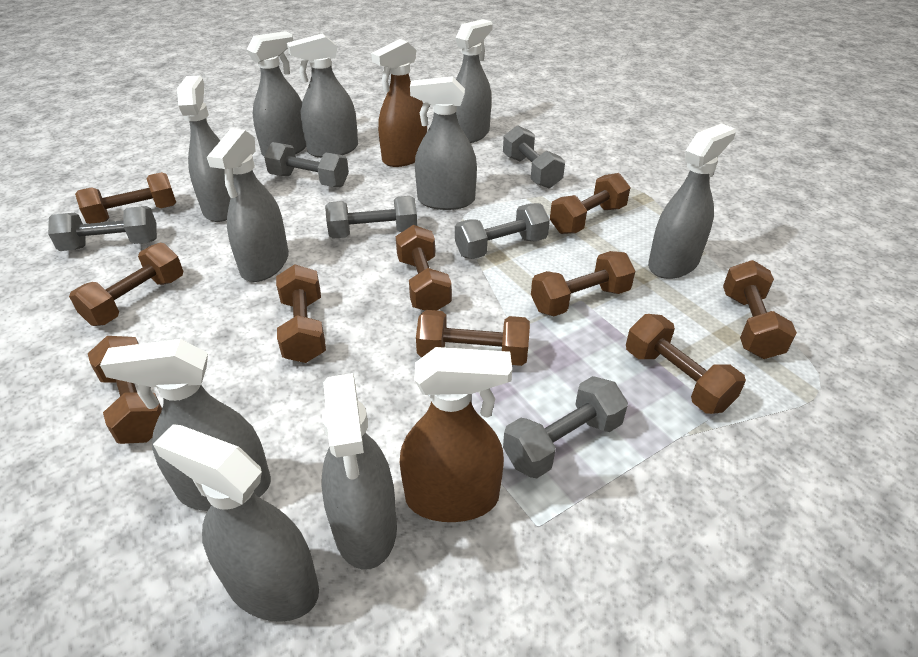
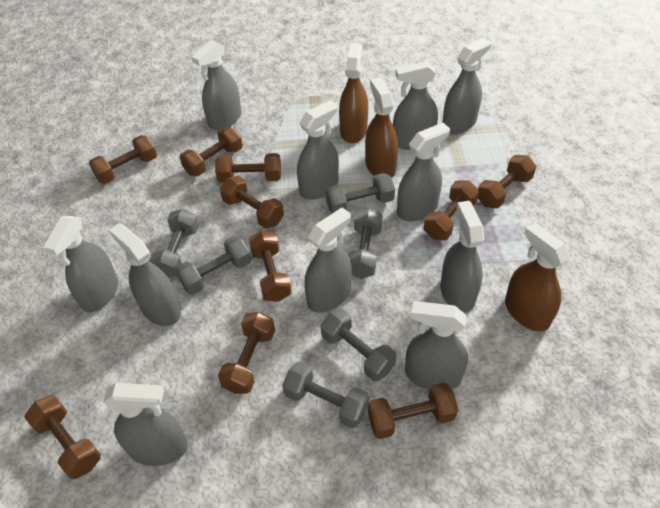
brown spray bottle: 2 -> 3
grey spray bottle: 10 -> 11

